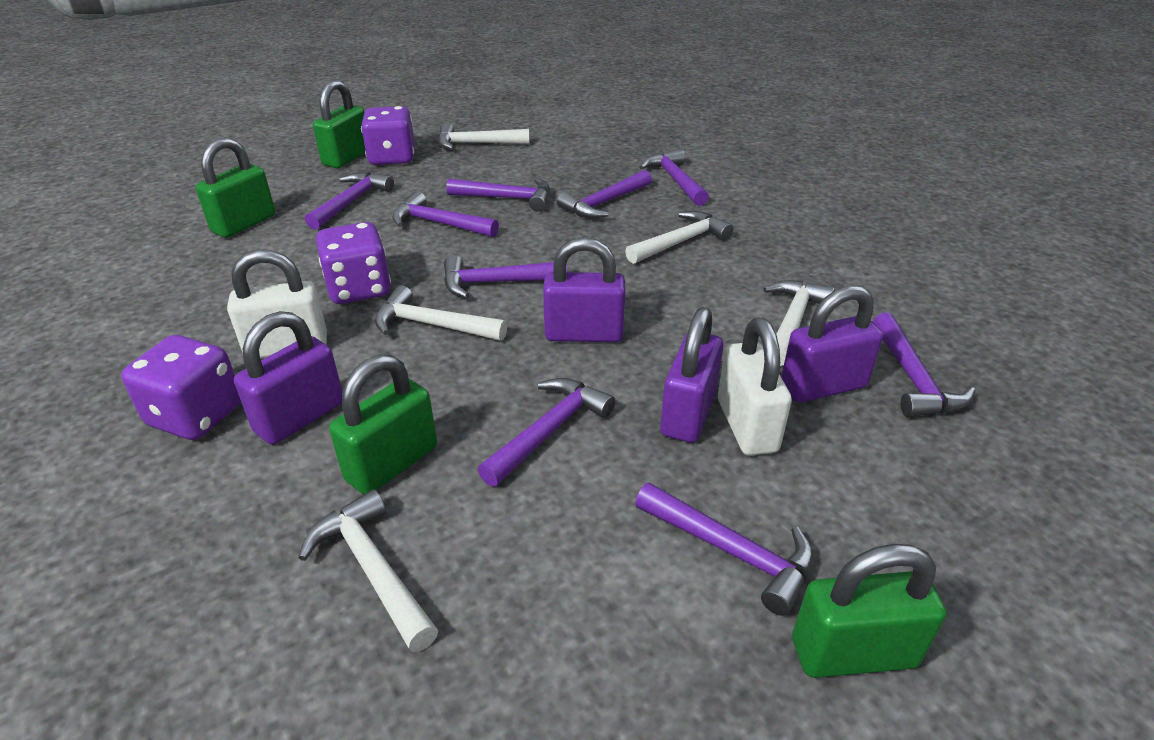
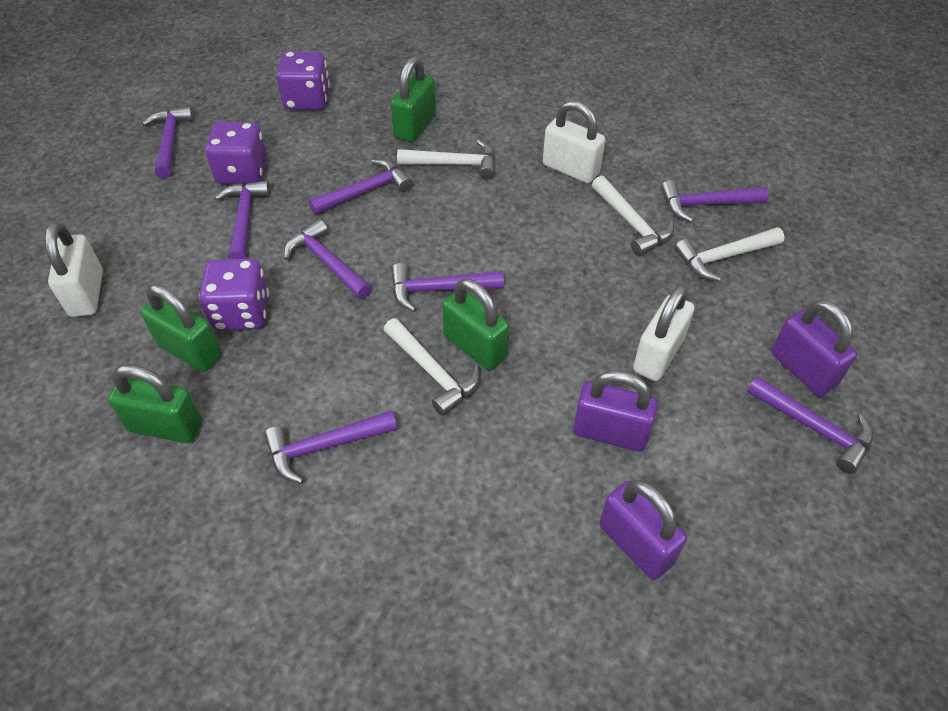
purple hammer: 9 -> 8
purple padlock: 4 -> 3
white hammer: 5 -> 4
white padlock: 2 -> 3

